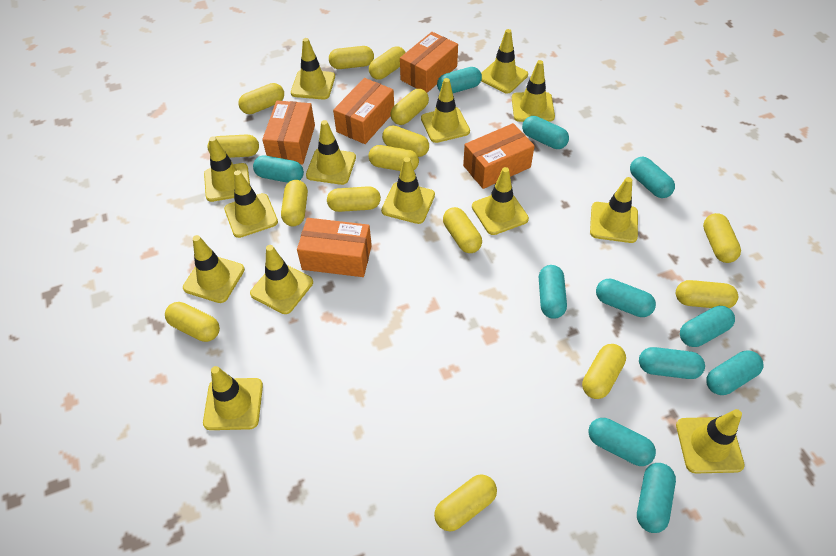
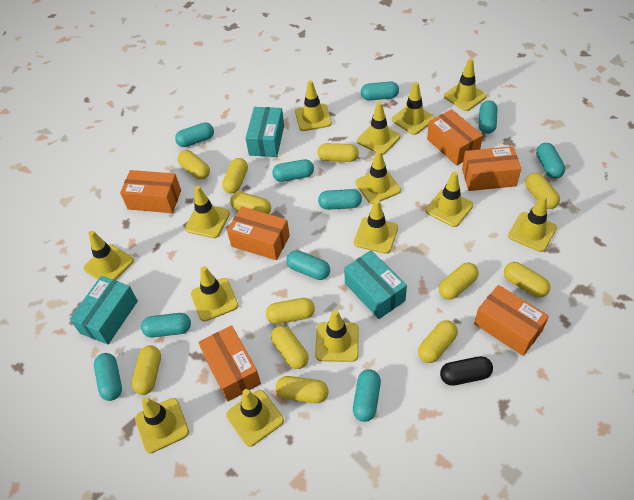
black capsule: 0 -> 1
orange box: 5 -> 6
turquoise box: 0 -> 3
turquoise capsule: 11 -> 10
yellow capsule: 15 -> 12

